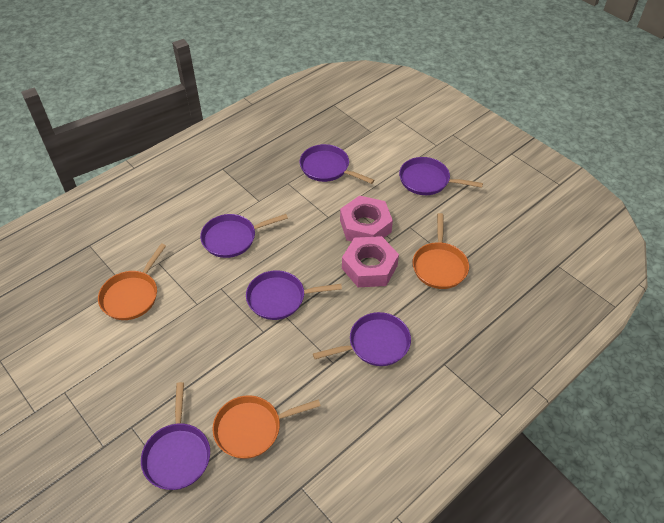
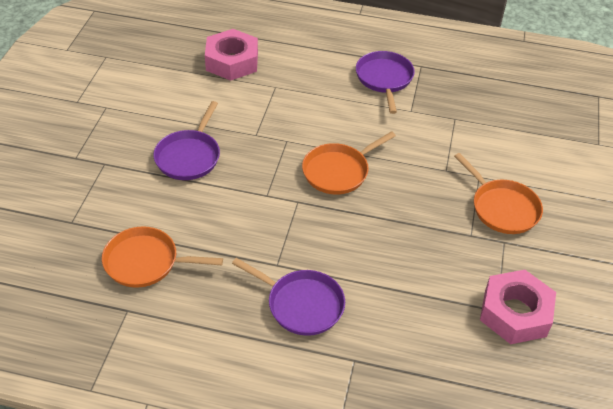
purple pan: 6 -> 3

